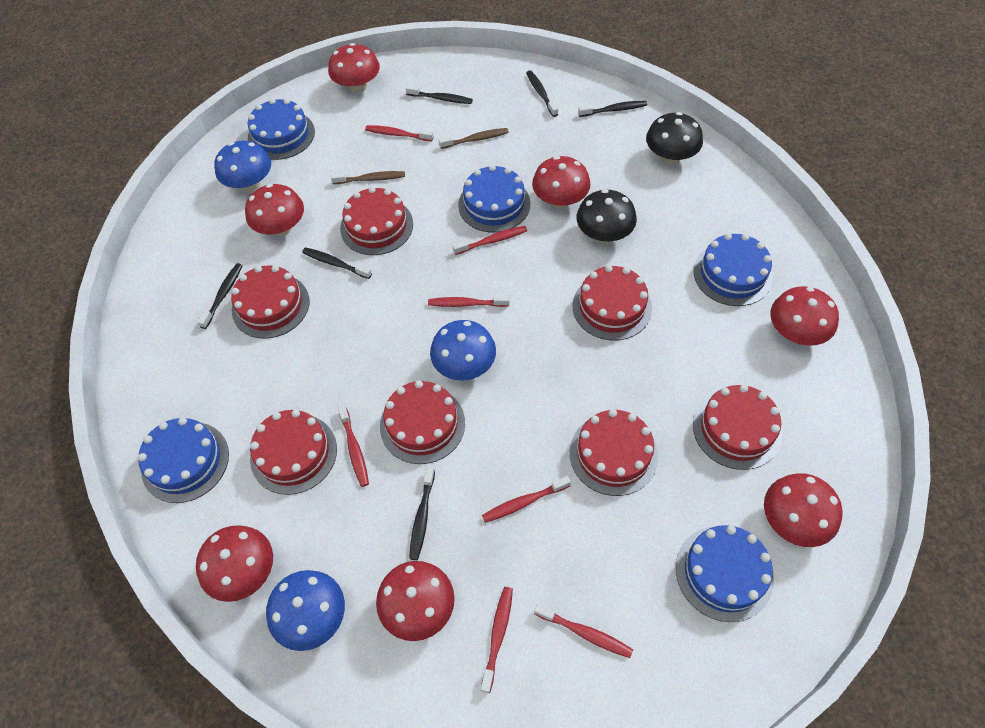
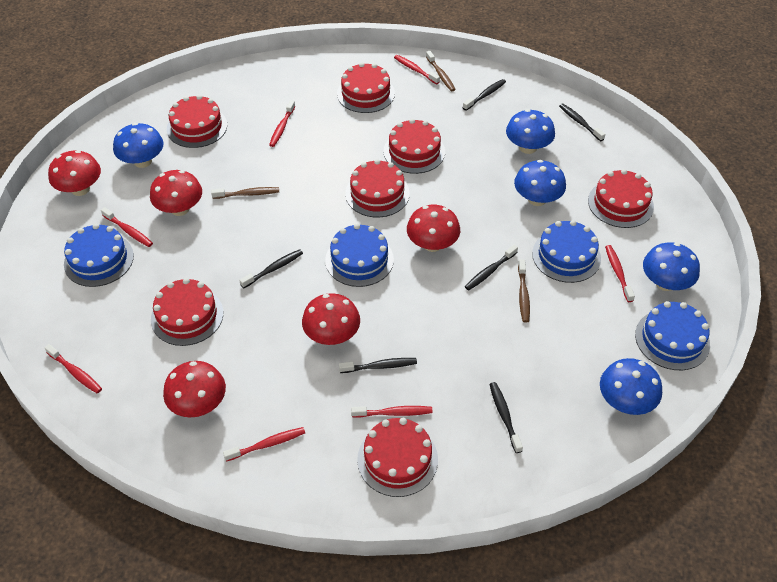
black mushroom: 2 -> 0
blue cake: 5 -> 4
blue mushroom: 3 -> 5
brown toothbrush: 2 -> 3
red mushroom: 7 -> 5

